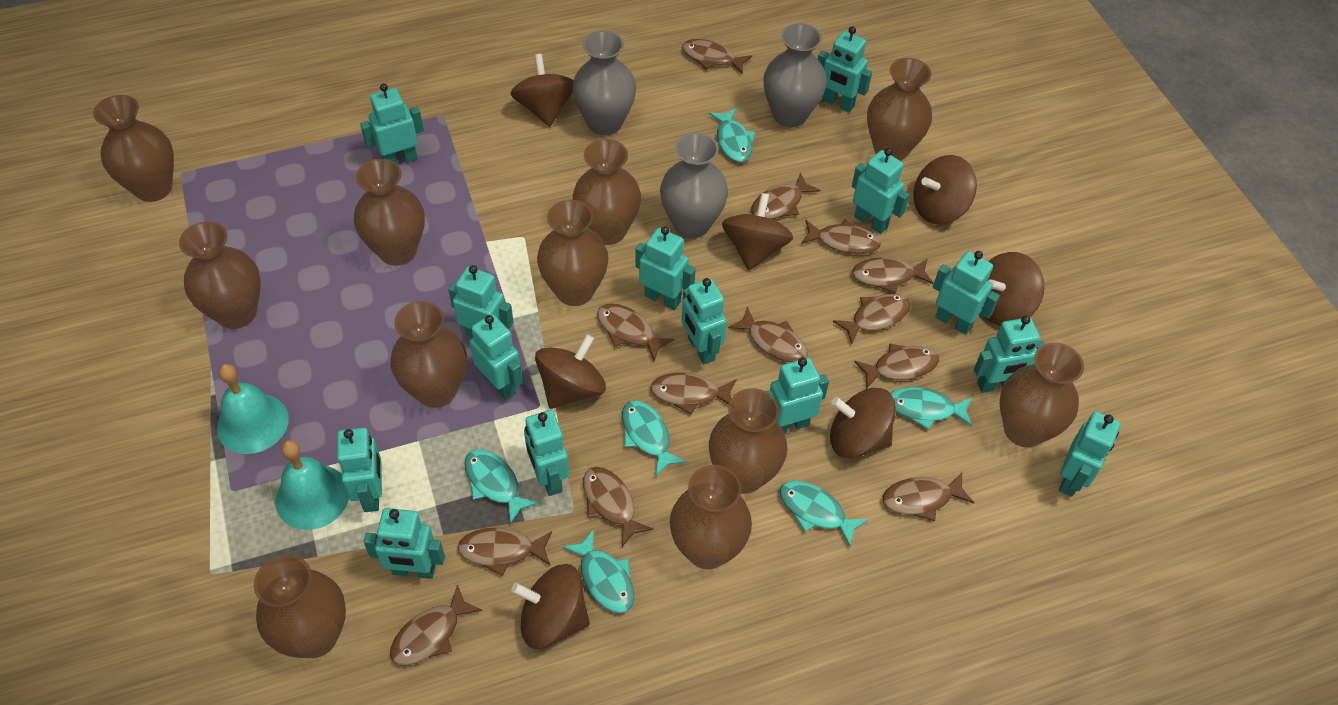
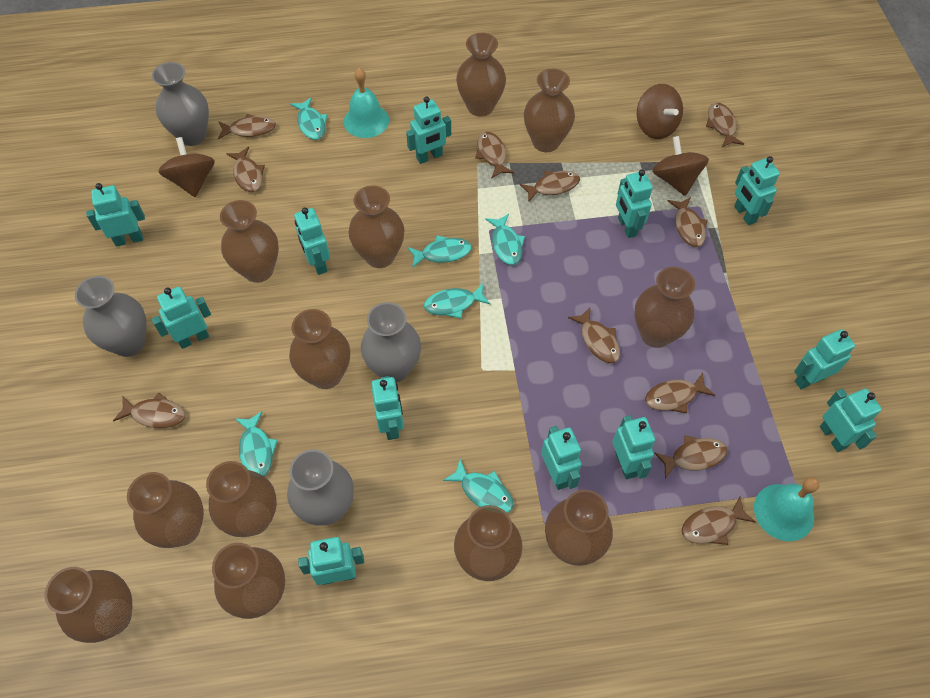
brown fish: 13 -> 11
brown spinning top: 7 -> 3
brown vase: 11 -> 12
grey vase: 3 -> 4
turquoise robot: 14 -> 12

